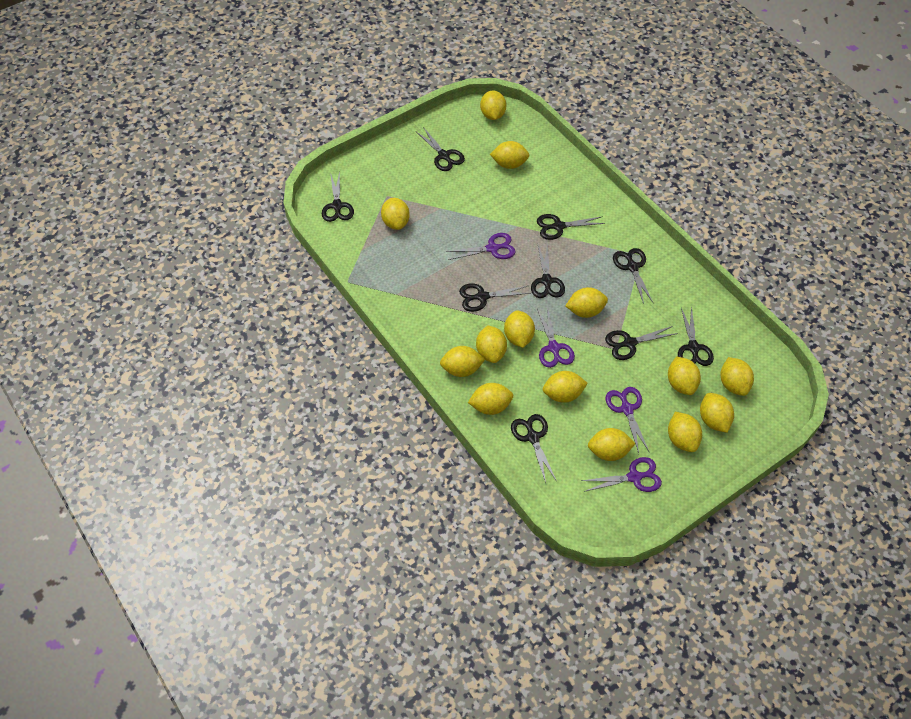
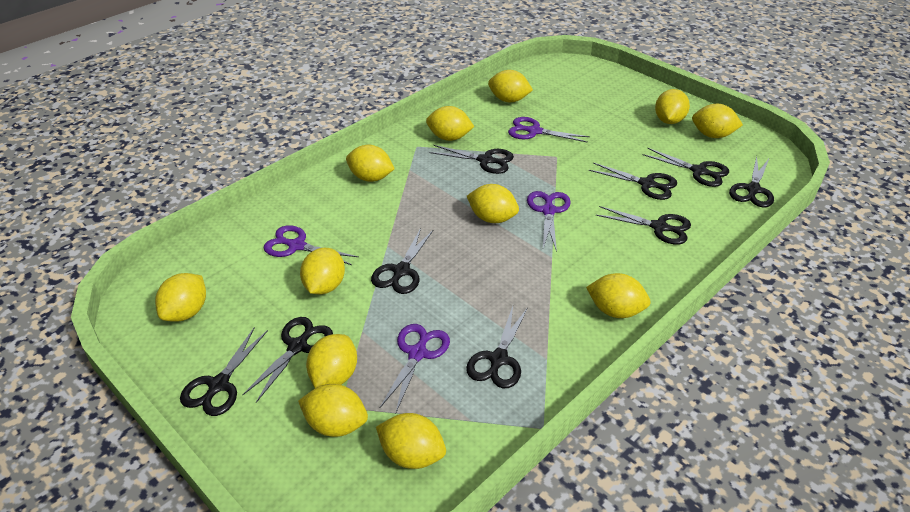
yellow lemon: 14 -> 12

